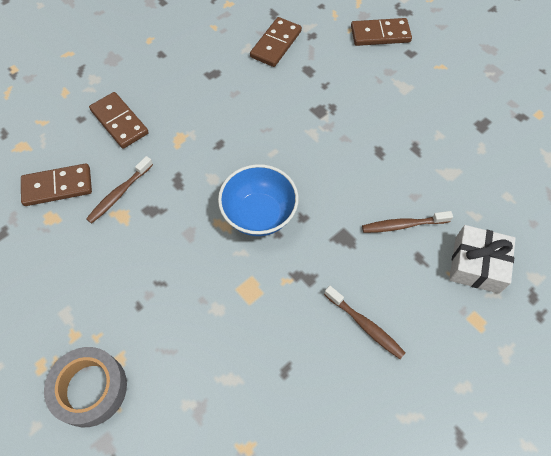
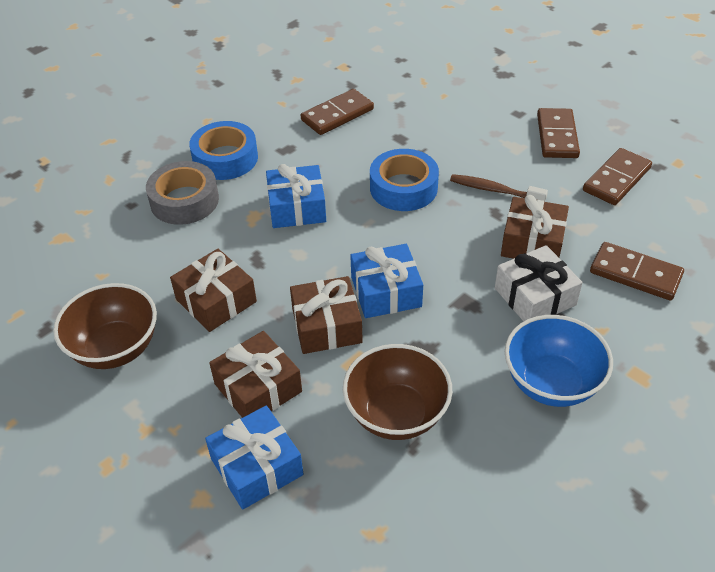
blue gift: 0 -> 3
blue tape: 0 -> 2
brown bowl: 0 -> 2
brown gift: 0 -> 4
brown toothbrush: 3 -> 1

